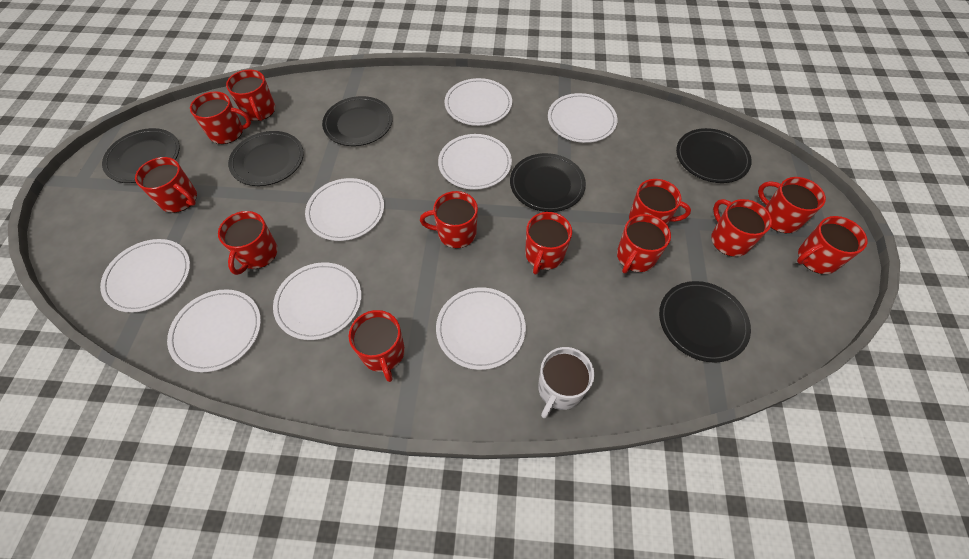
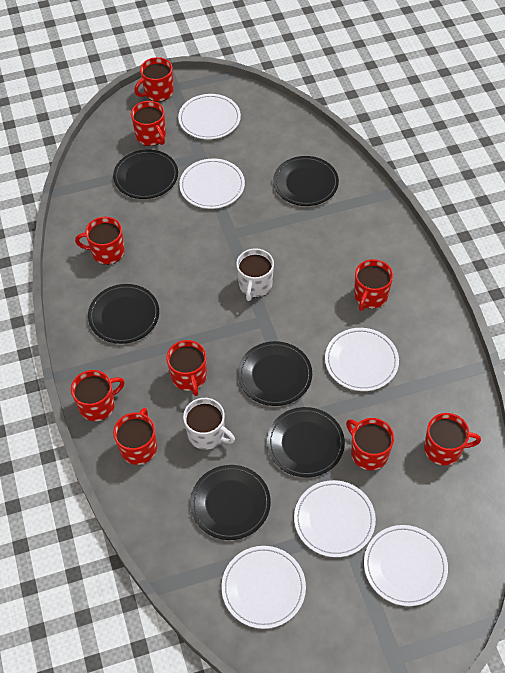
red mug: 12 -> 9
white mug: 1 -> 2
white plate: 8 -> 6

